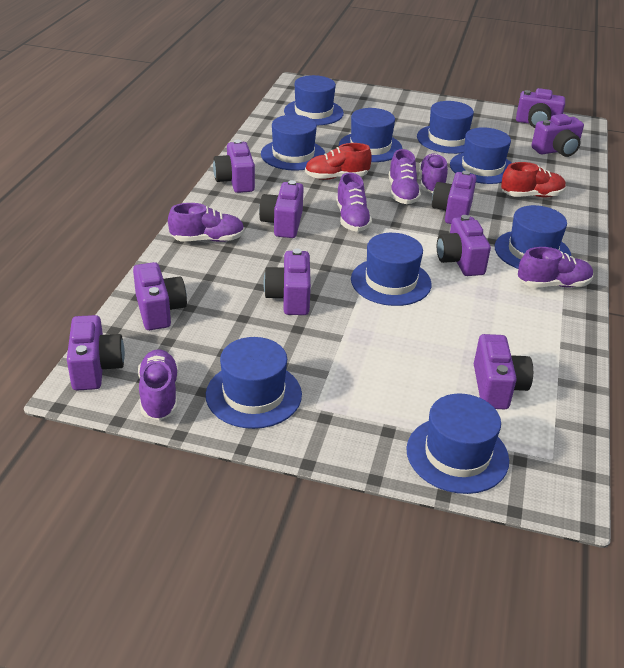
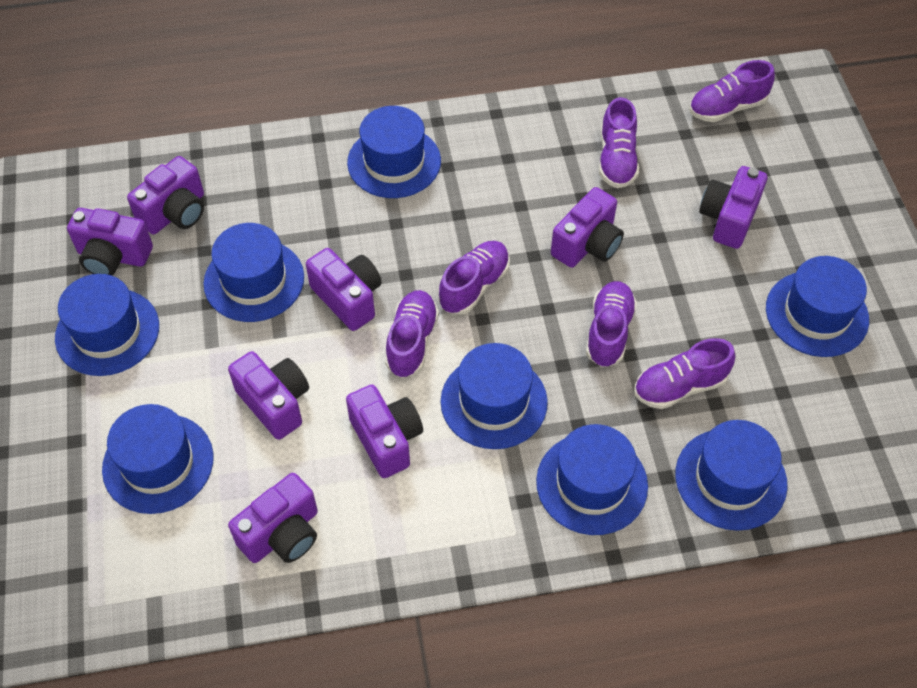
blue hat: 9 -> 8
purple camera: 10 -> 8
red shoe: 2 -> 0

